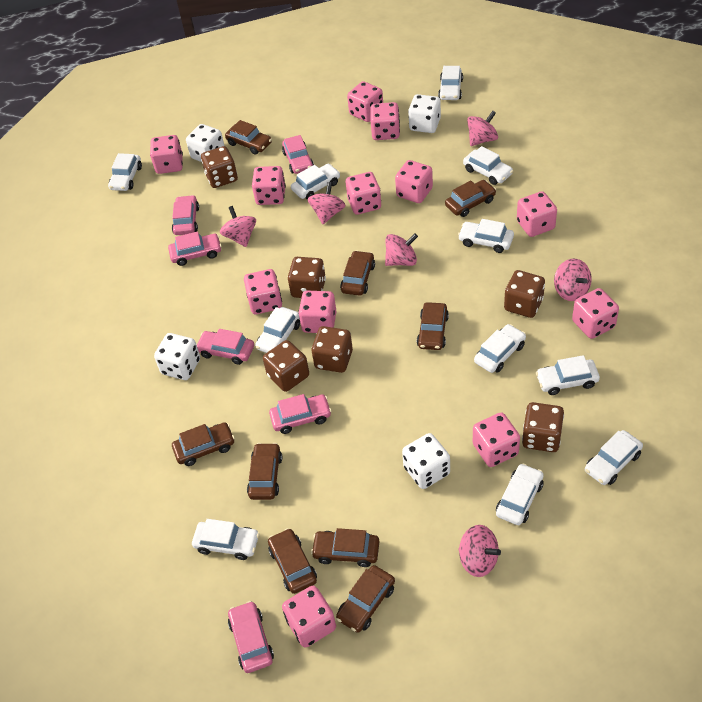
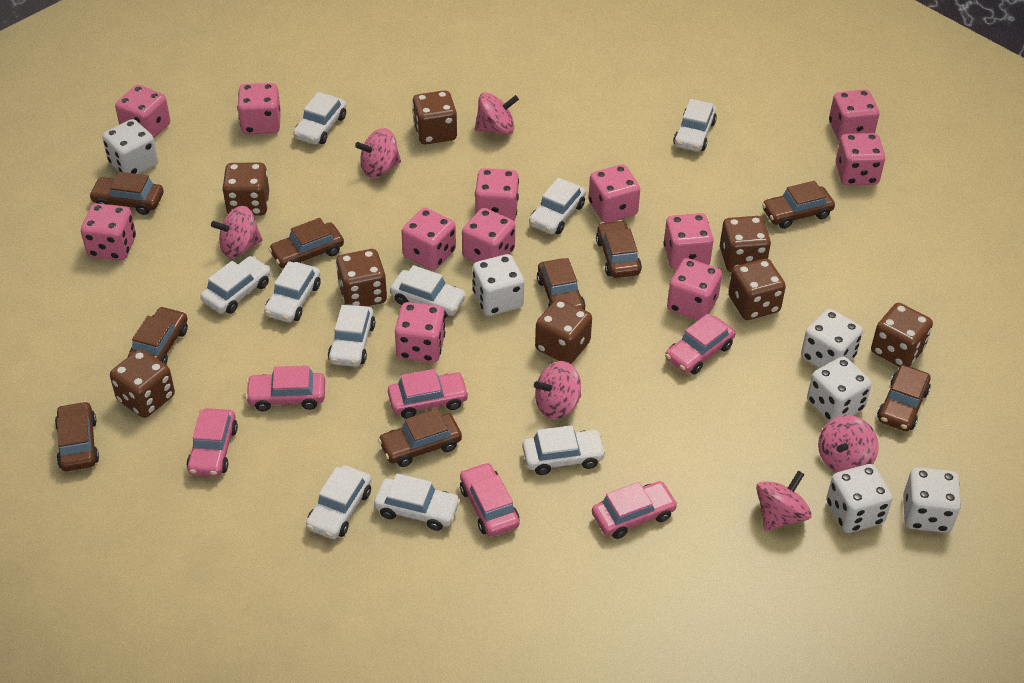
brown dice: 6 -> 8
white car: 11 -> 10
white dice: 4 -> 6

